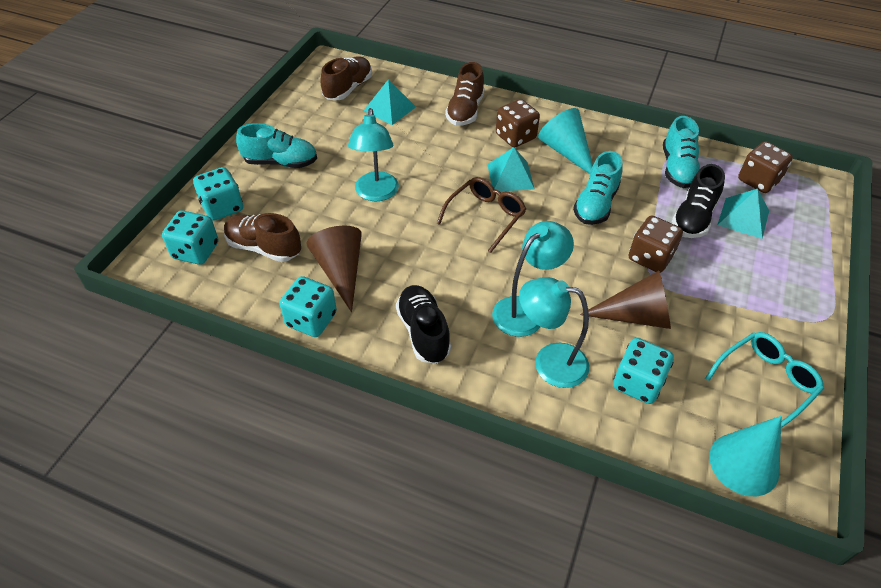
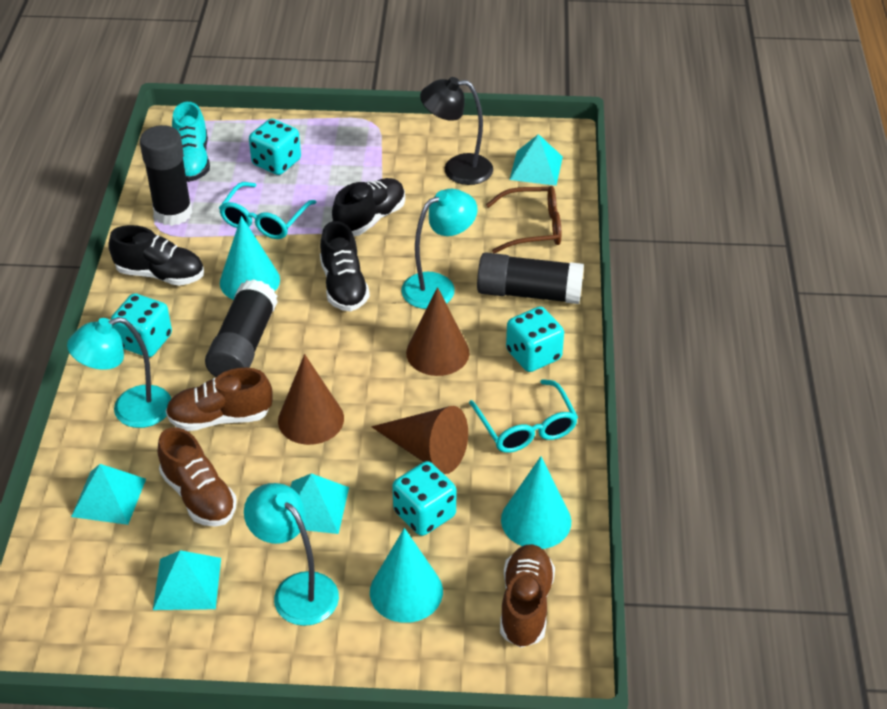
black glue stick: 0 -> 3
black lamp: 0 -> 1
black shoe: 2 -> 3
brown cone: 2 -> 3
brown dice: 3 -> 0
turquoise cone: 2 -> 3
turquoise glasses: 1 -> 2
turquoise pyramid: 3 -> 4
turquoise shoe: 3 -> 1

